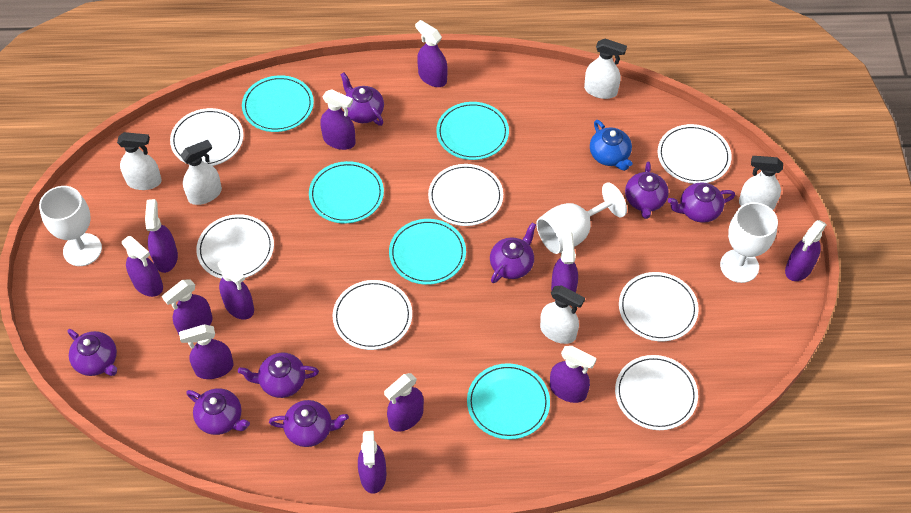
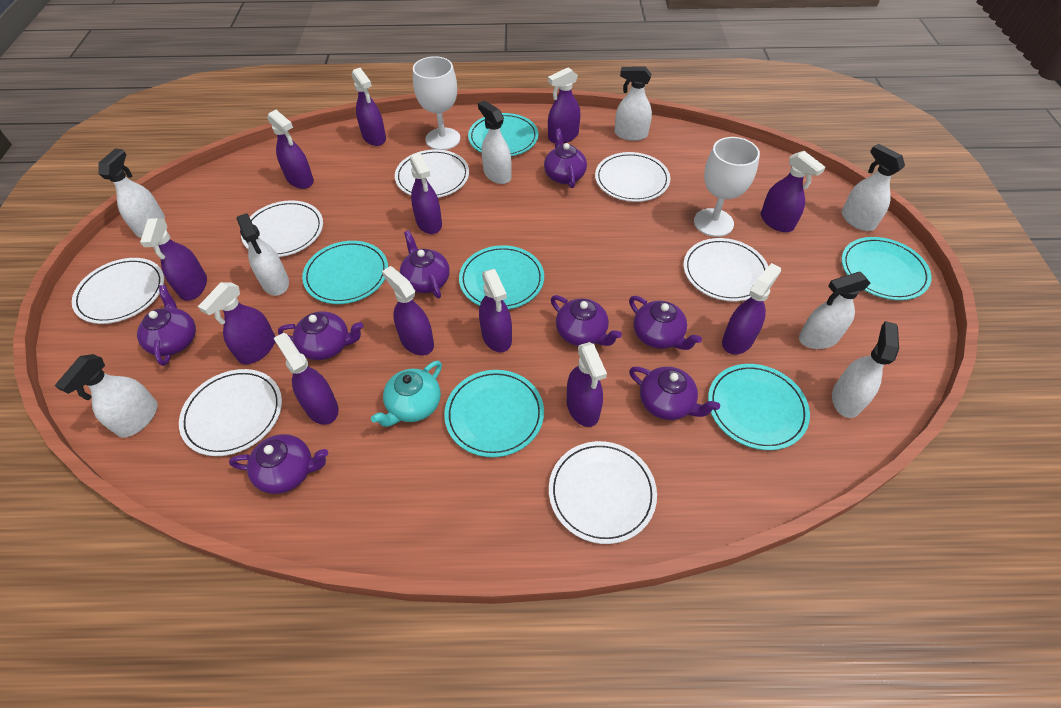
blue teapot: 1 -> 0
turquoise plate: 5 -> 6
turquoise teapot: 0 -> 1
white goblet: 3 -> 2
white spray bottle: 5 -> 8

